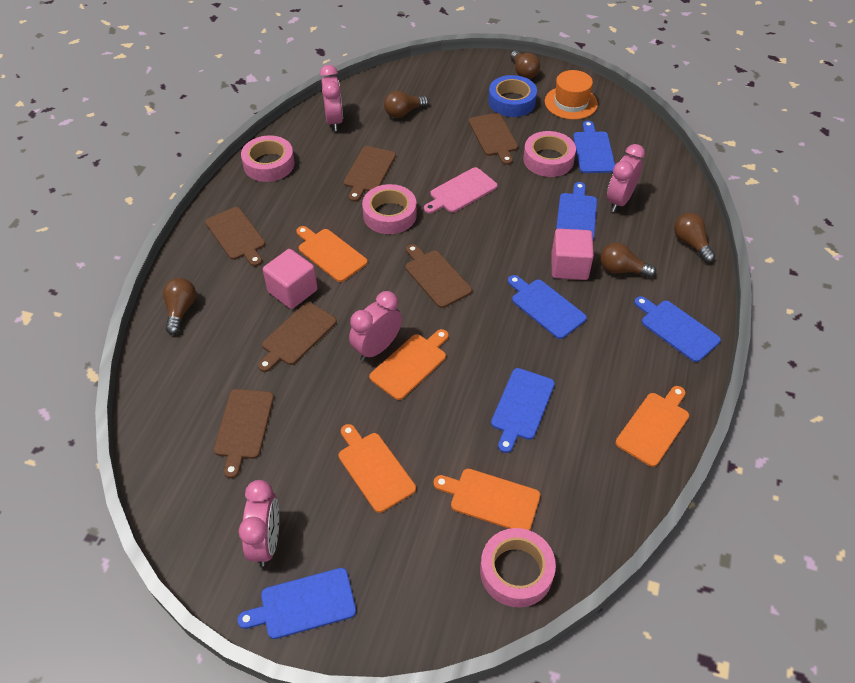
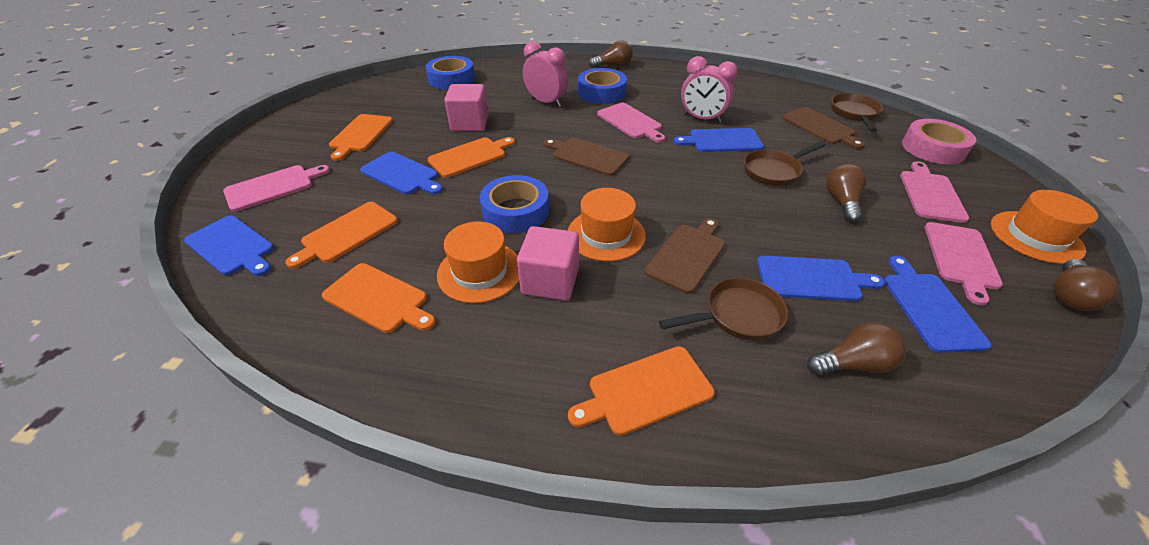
blue cutting board: 6 -> 5
blue tape: 1 -> 3
brown cutting board: 6 -> 3
brown light bulb: 5 -> 4
brown pan: 0 -> 3
orange hat: 1 -> 3
pink clock: 4 -> 2
pink cutting board: 1 -> 4
pink tape: 4 -> 1

